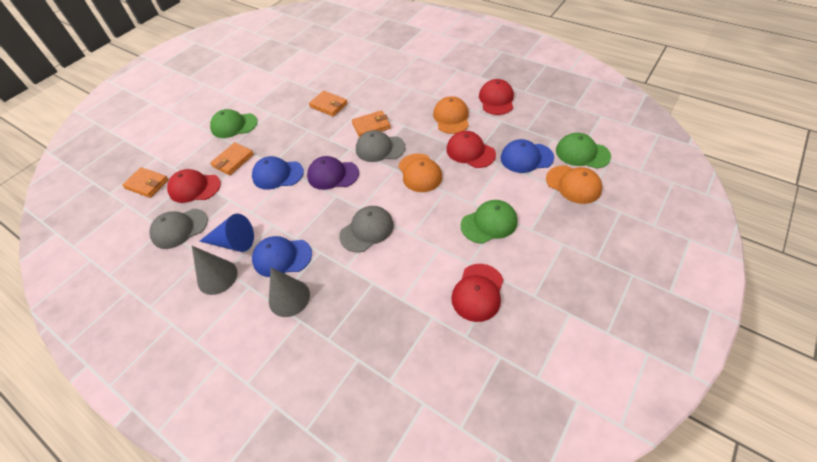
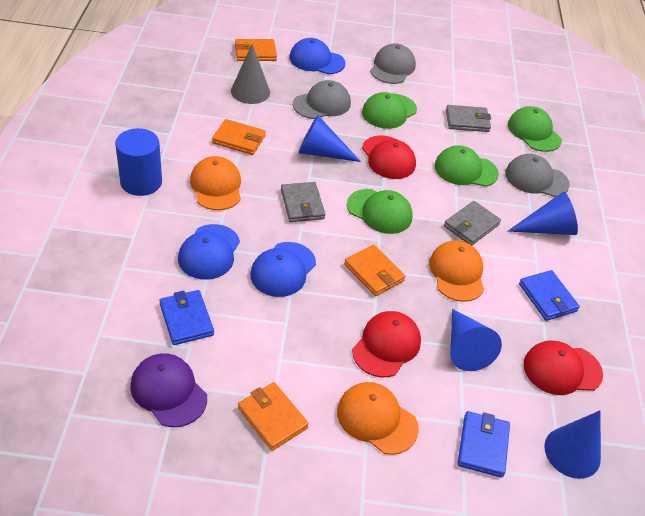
blue cone: 1 -> 4
blue cylinder: 0 -> 1
blue wallet: 0 -> 3
green cap: 3 -> 4
grey cone: 2 -> 1
grey wallet: 0 -> 3
red cap: 4 -> 3

